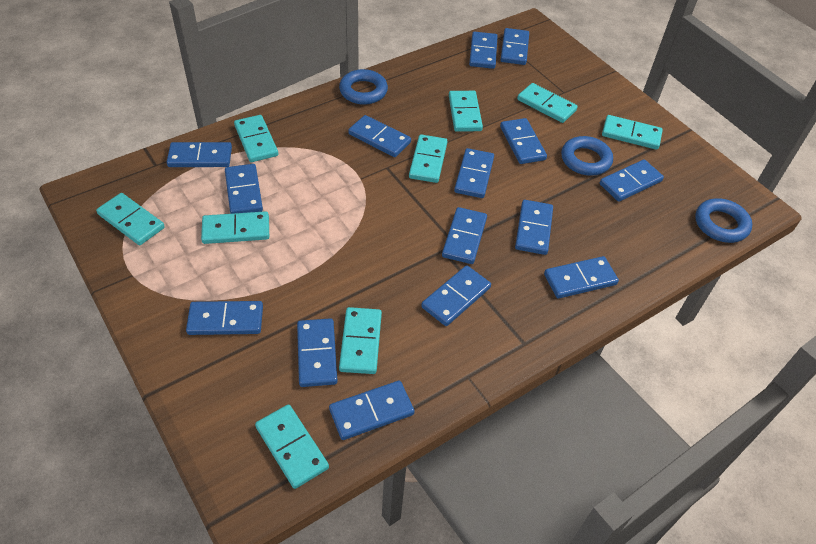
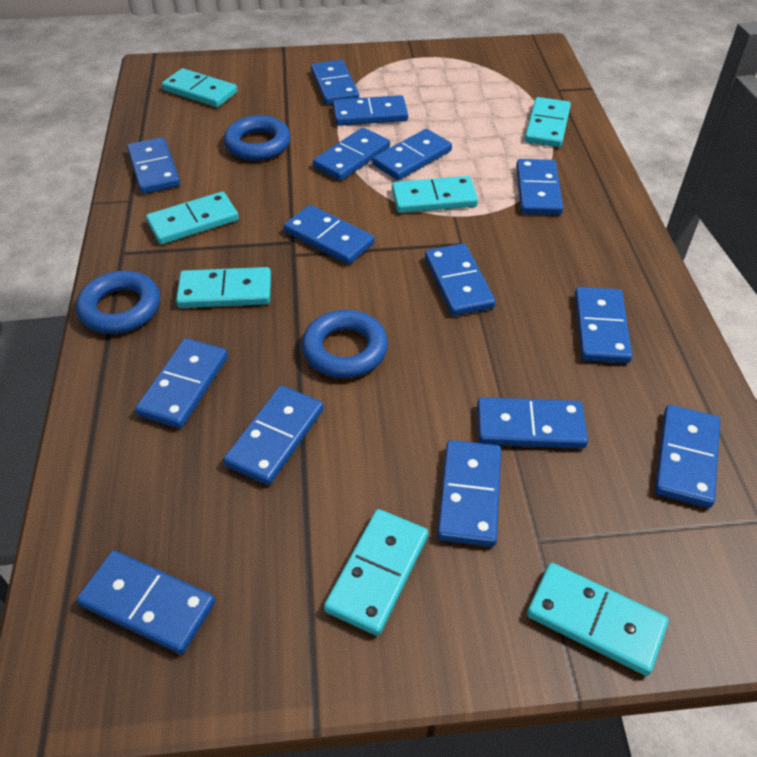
turquoise domino: 9 -> 7

